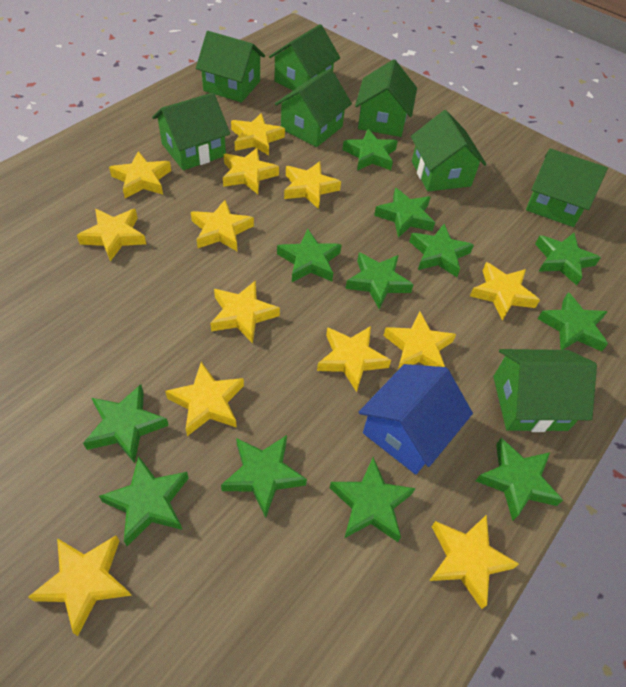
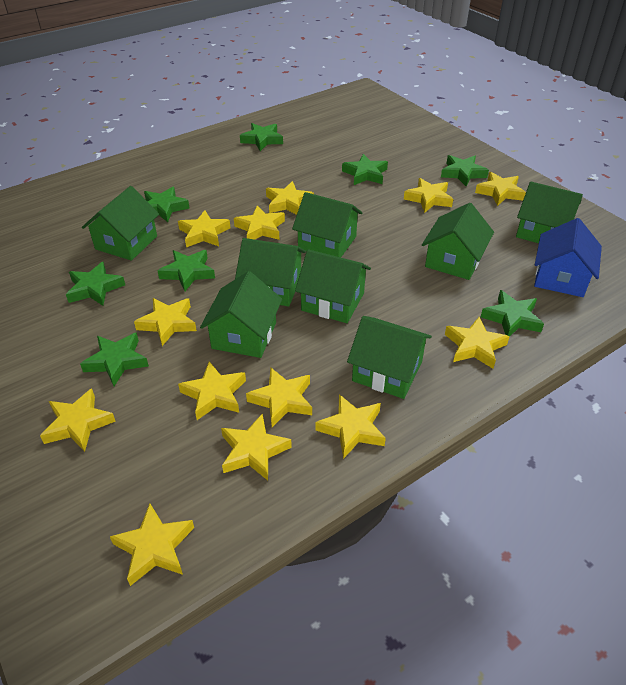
green star: 12 -> 8

